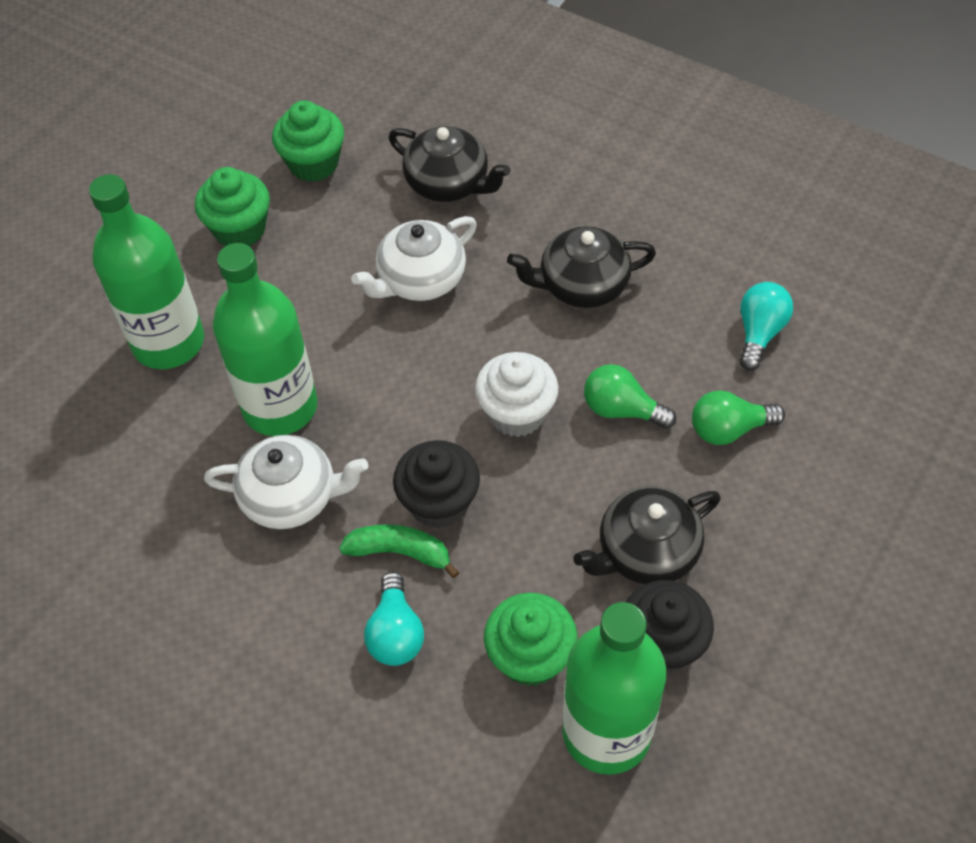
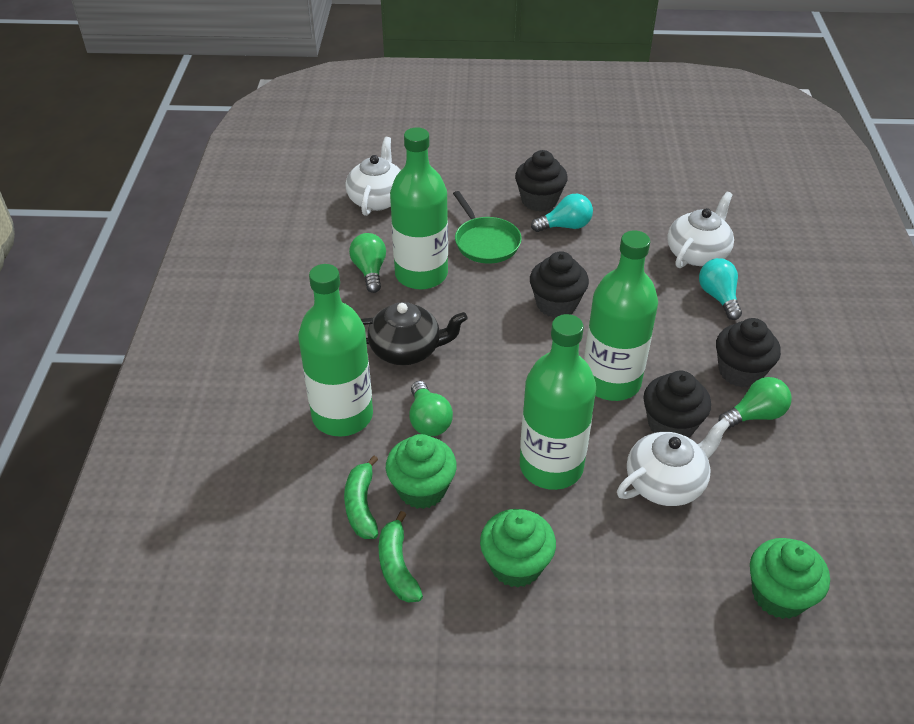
black cupcake: 2 -> 4
black teapot: 3 -> 1
green banana: 1 -> 2
green bottle: 3 -> 4
green light bulb: 2 -> 3
green pan: 0 -> 1
white cupcake: 1 -> 0
white teapot: 2 -> 3

